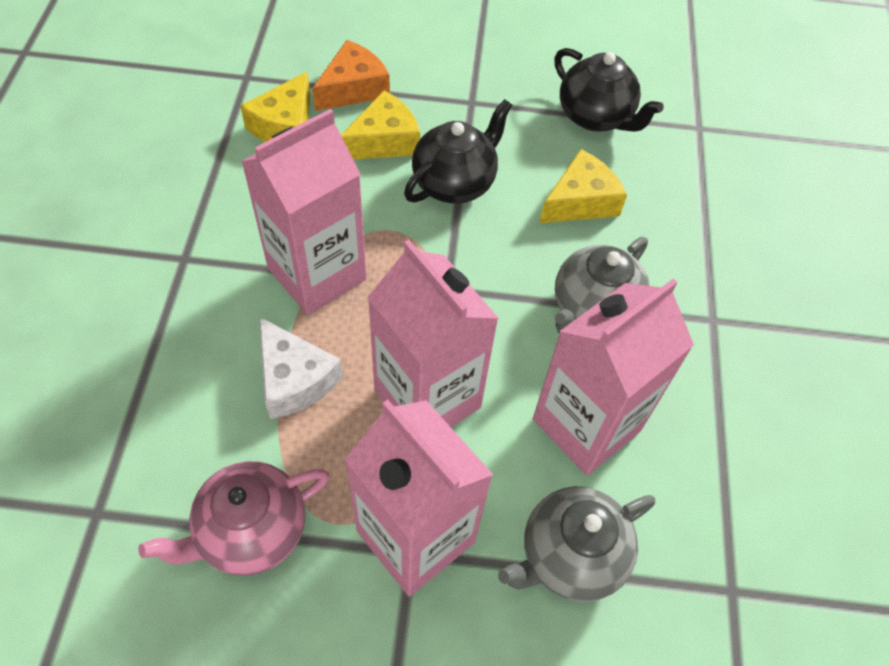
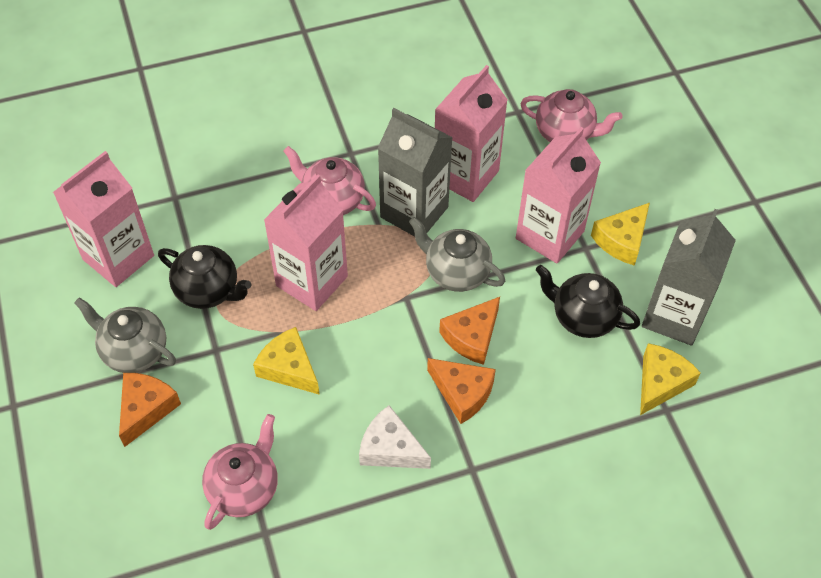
grey carton: 0 -> 2
orange cheese: 1 -> 3
pink teapot: 1 -> 3

